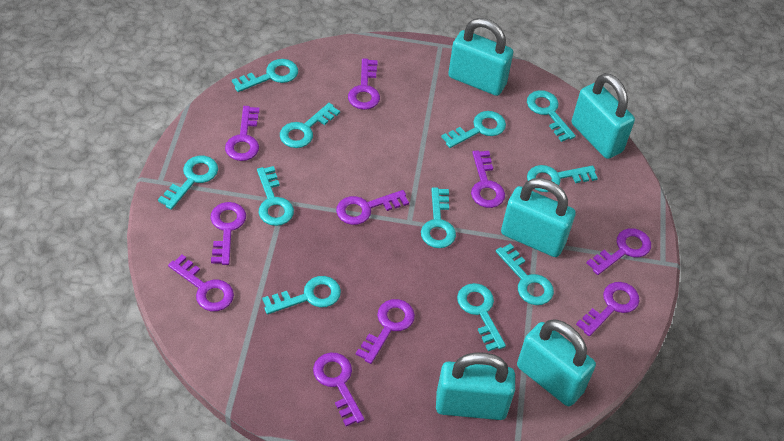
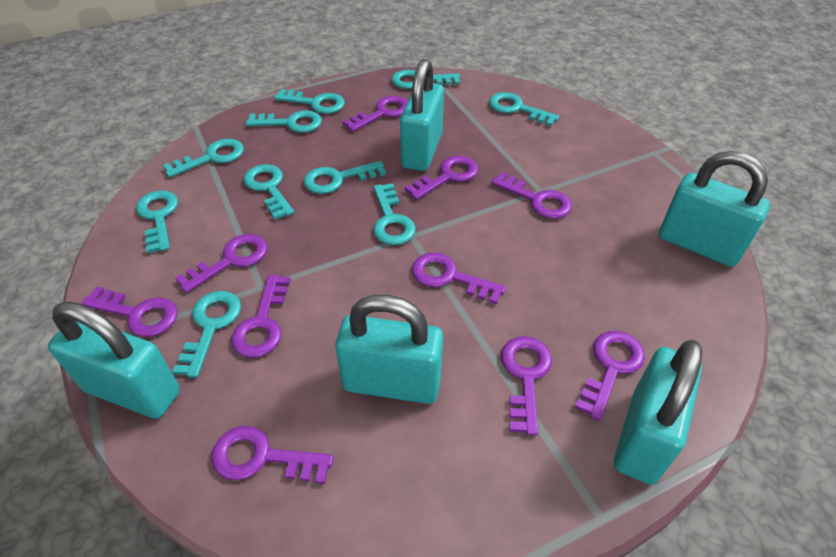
turquoise key: 11 -> 10

